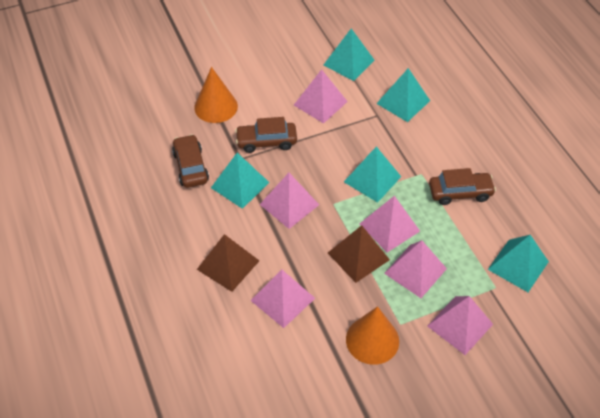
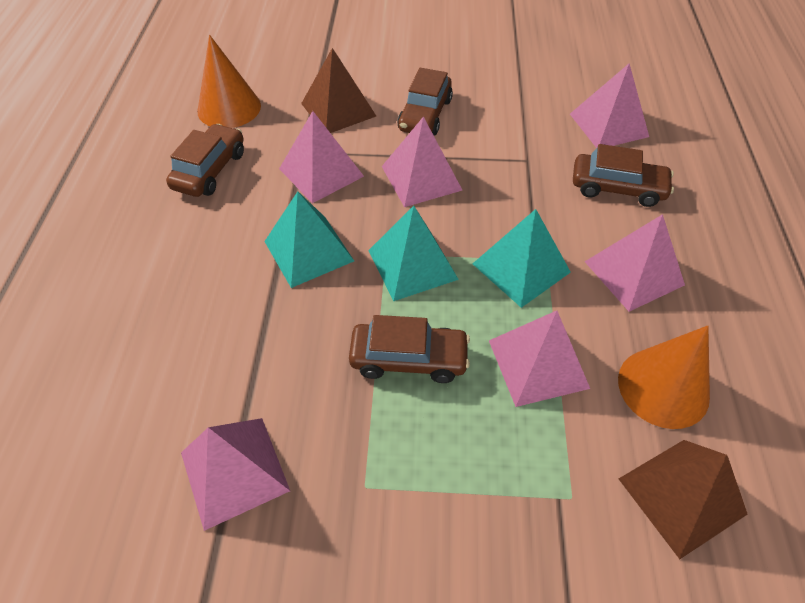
brown car: 3 -> 4
turquoise pyramid: 5 -> 3

